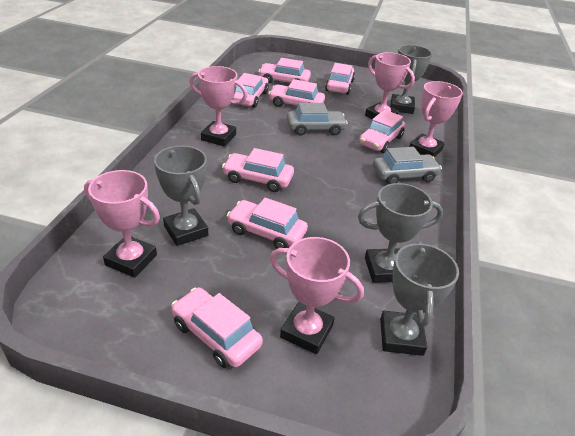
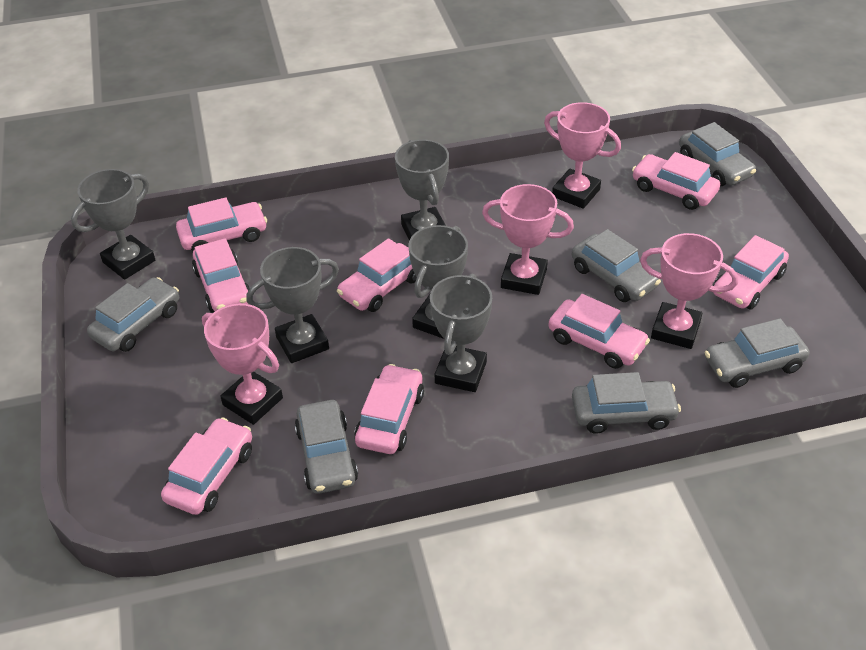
grey car: 2 -> 6
grey trophy: 4 -> 5
pink trophy: 5 -> 4

